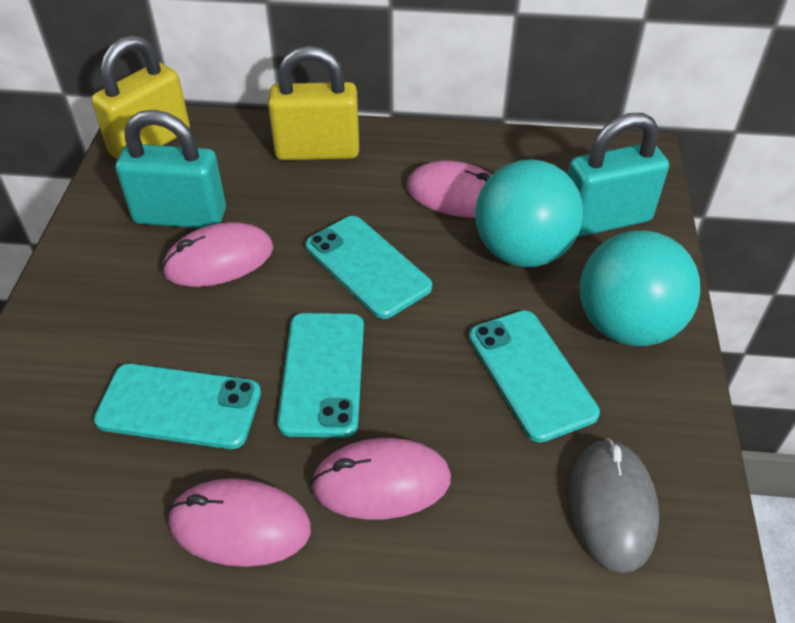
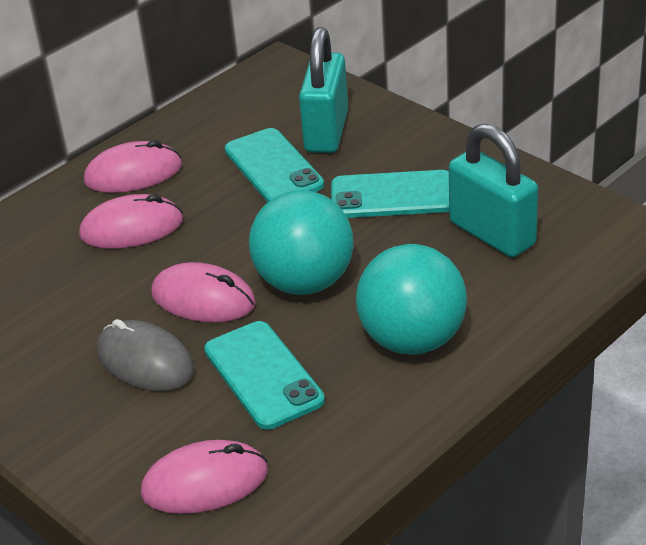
turquoise phone: 4 -> 3
yellow padlock: 2 -> 0

